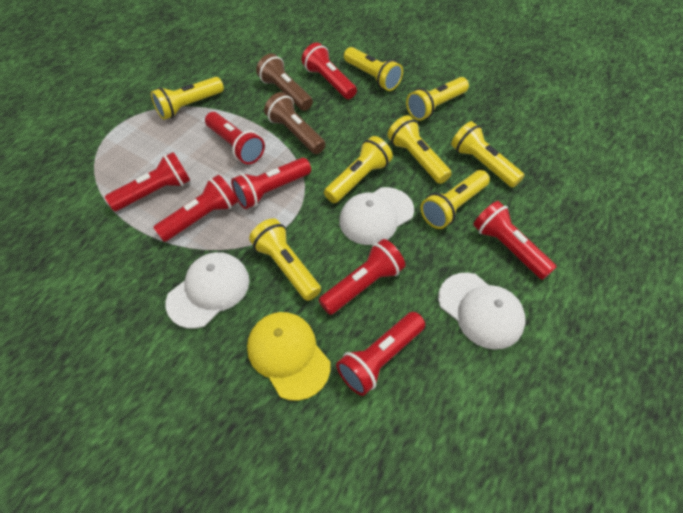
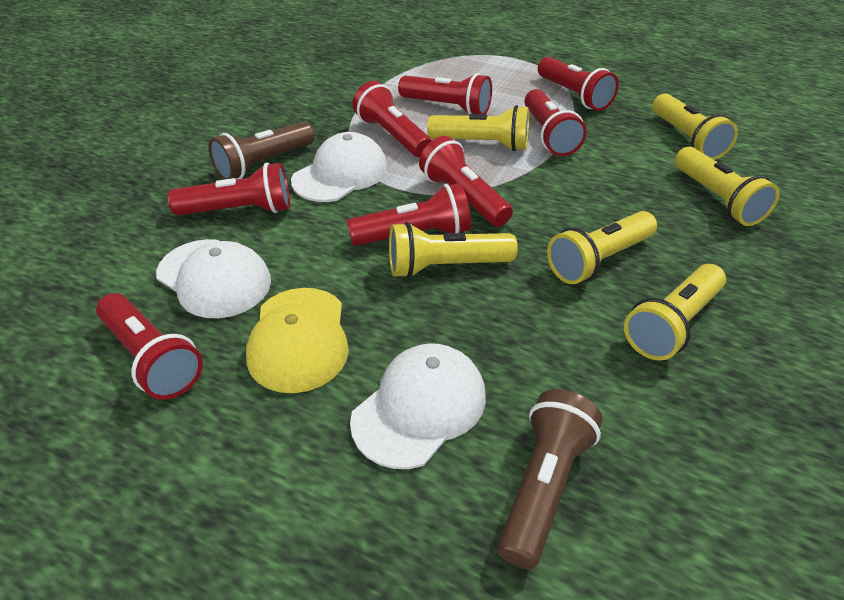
yellow flashlight: 8 -> 6

